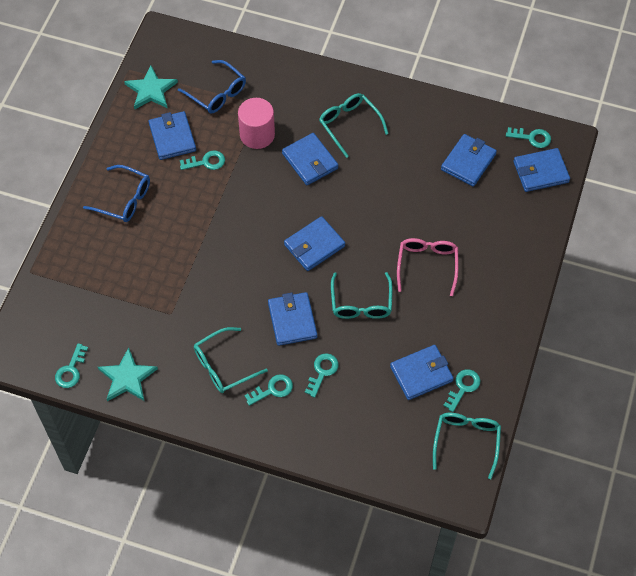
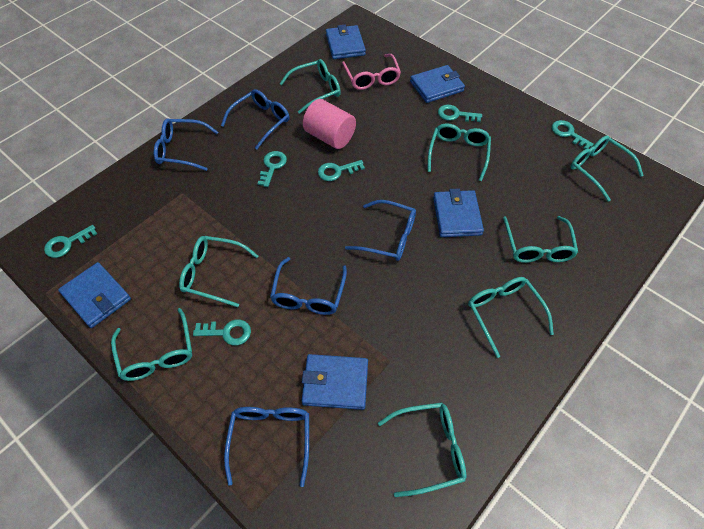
blue glasses: 2 -> 5
blue wallet: 7 -> 5
turquoise glasses: 4 -> 8
turquoise star: 2 -> 0

